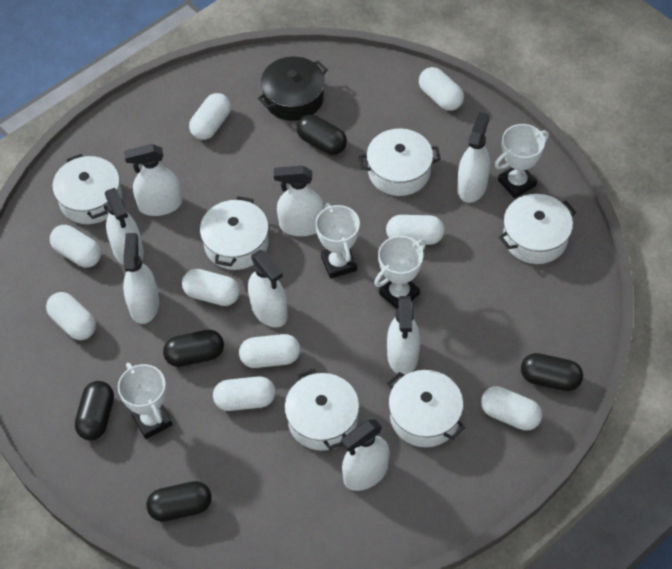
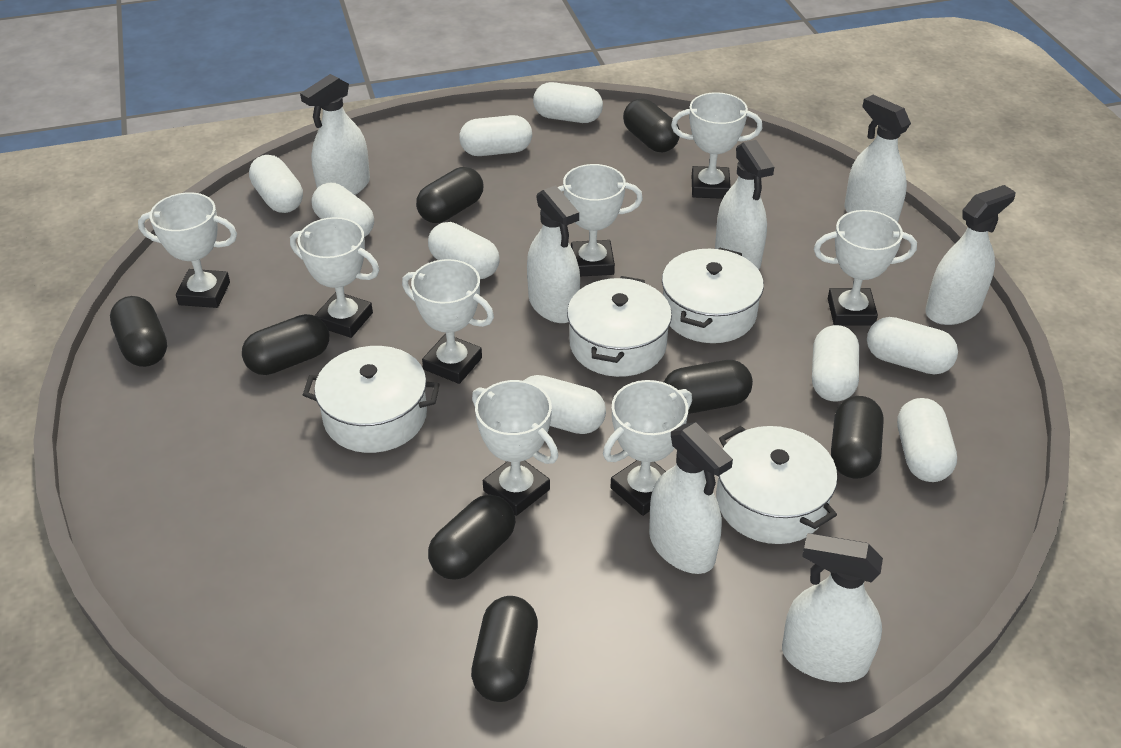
black capsule: 5 -> 8
black pot: 1 -> 0
white pot: 6 -> 4
white spray bottle: 8 -> 7
white trophy: 4 -> 8

